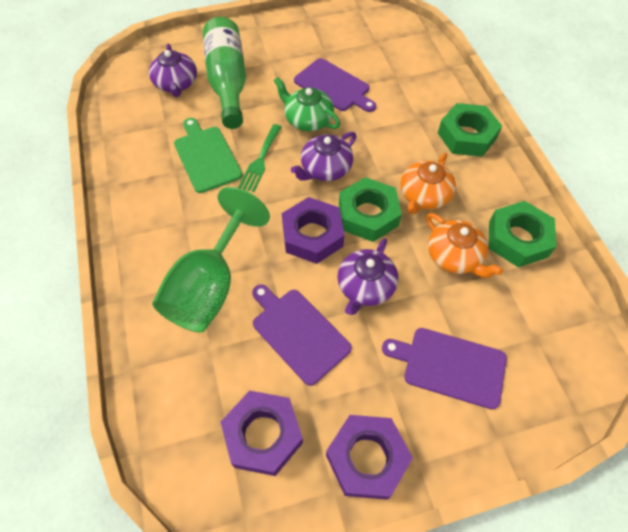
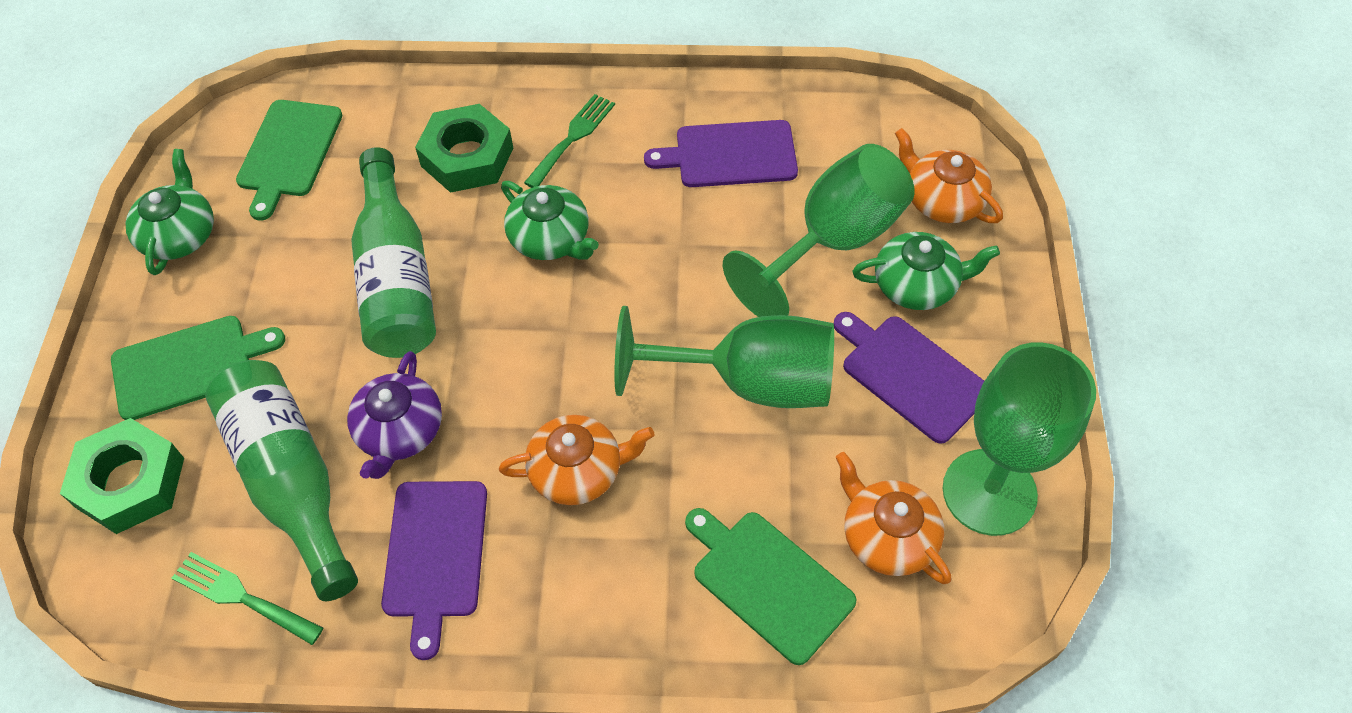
green bottle: 1 -> 2
green cutting board: 1 -> 3
green fork: 1 -> 2
green goblet: 1 -> 3
green nut: 3 -> 2
green teapot: 1 -> 3
orange teapot: 2 -> 3
purple nut: 3 -> 0
purple teapot: 3 -> 1

